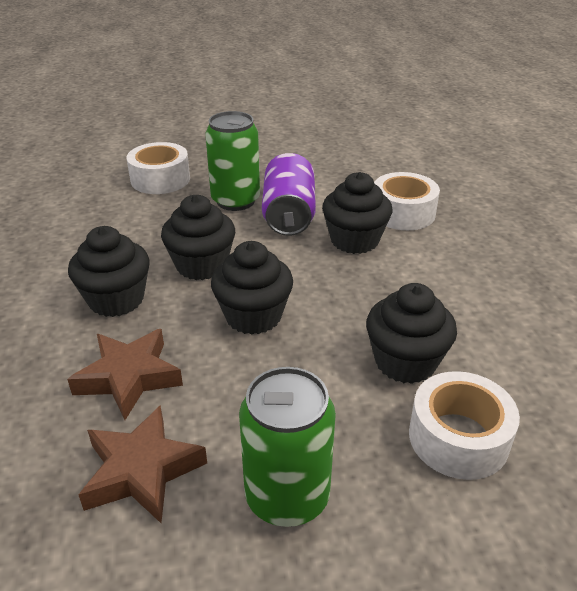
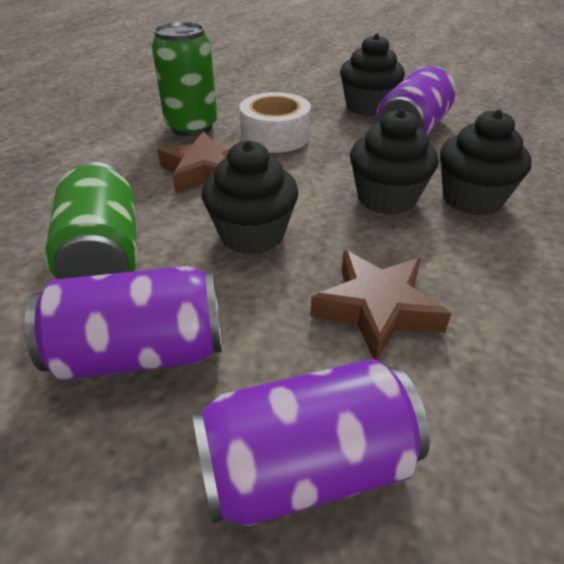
black cupcake: 5 -> 4
purple can: 1 -> 3
white tape: 3 -> 1

